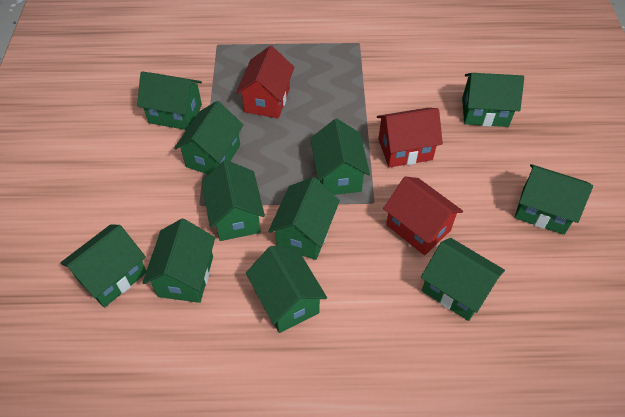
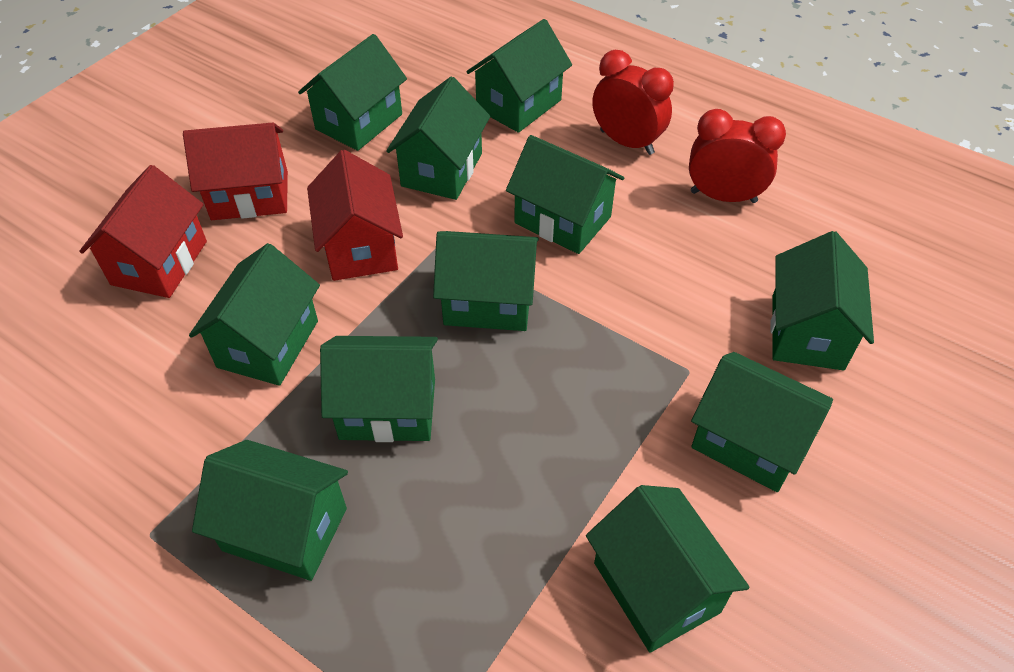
red clock: 0 -> 2

